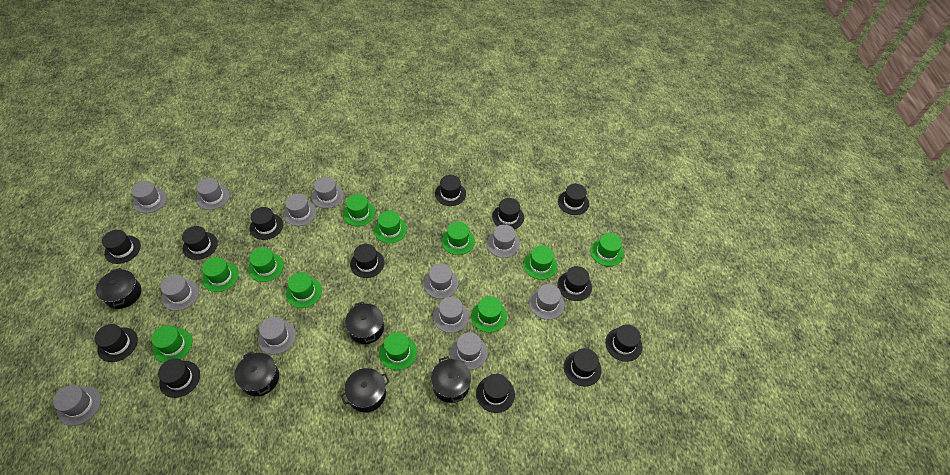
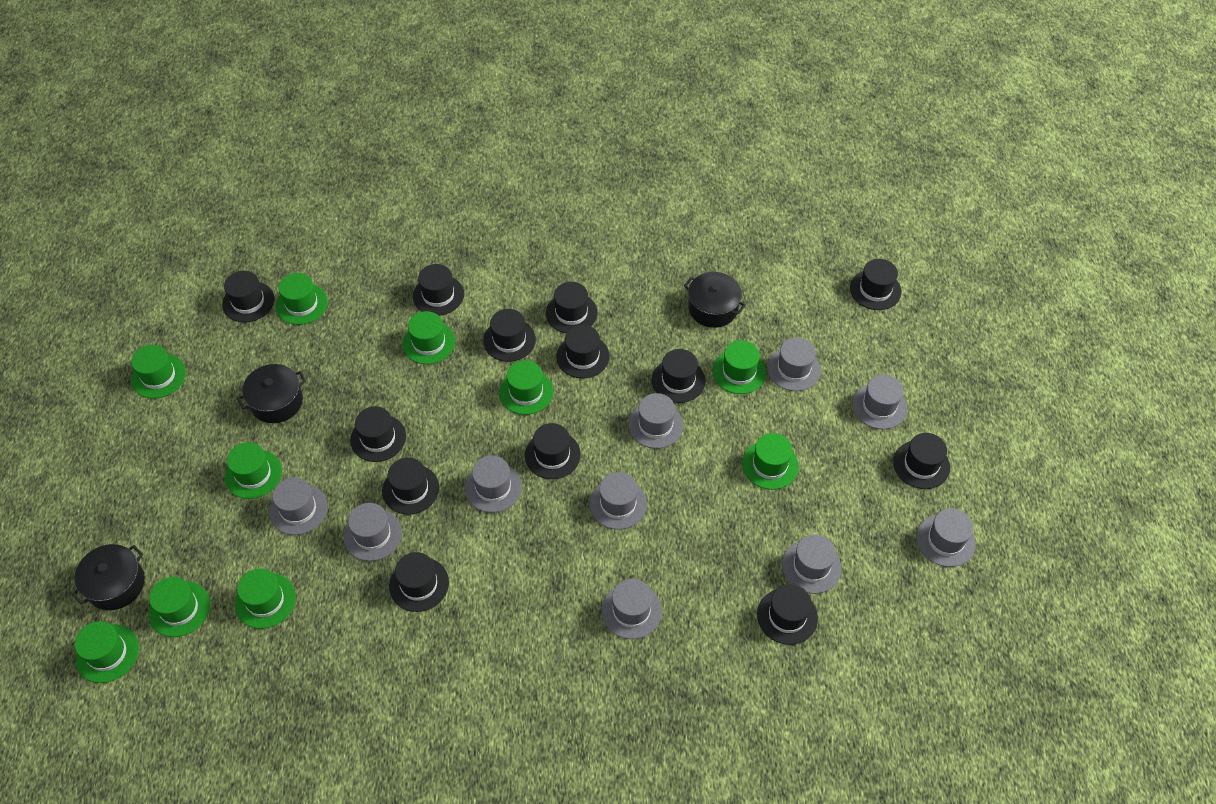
black pot: 5 -> 3
green hat: 11 -> 10
grey hat: 12 -> 10

